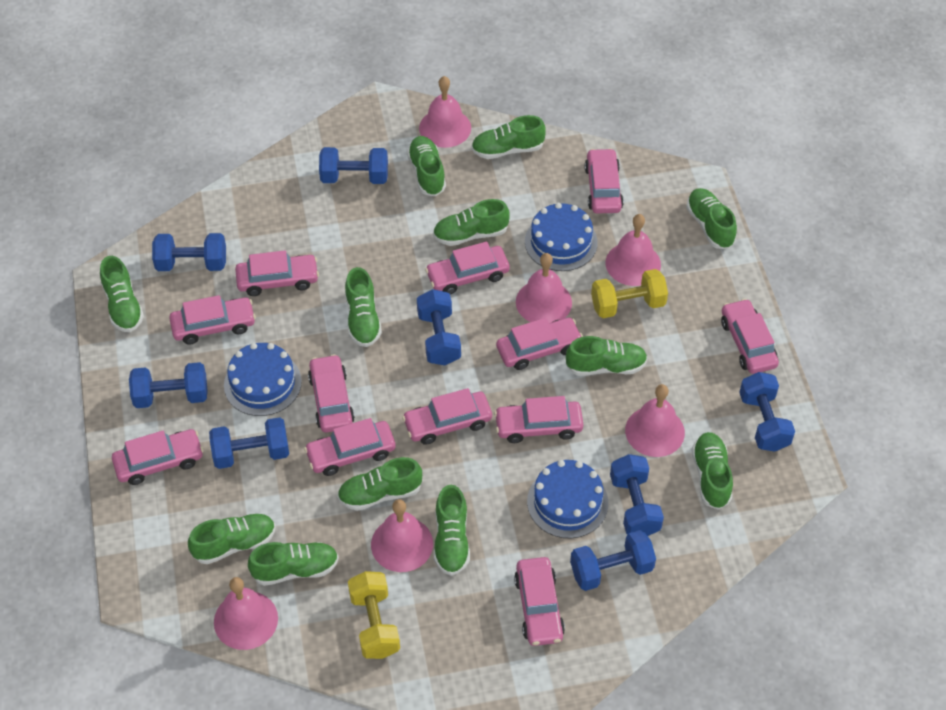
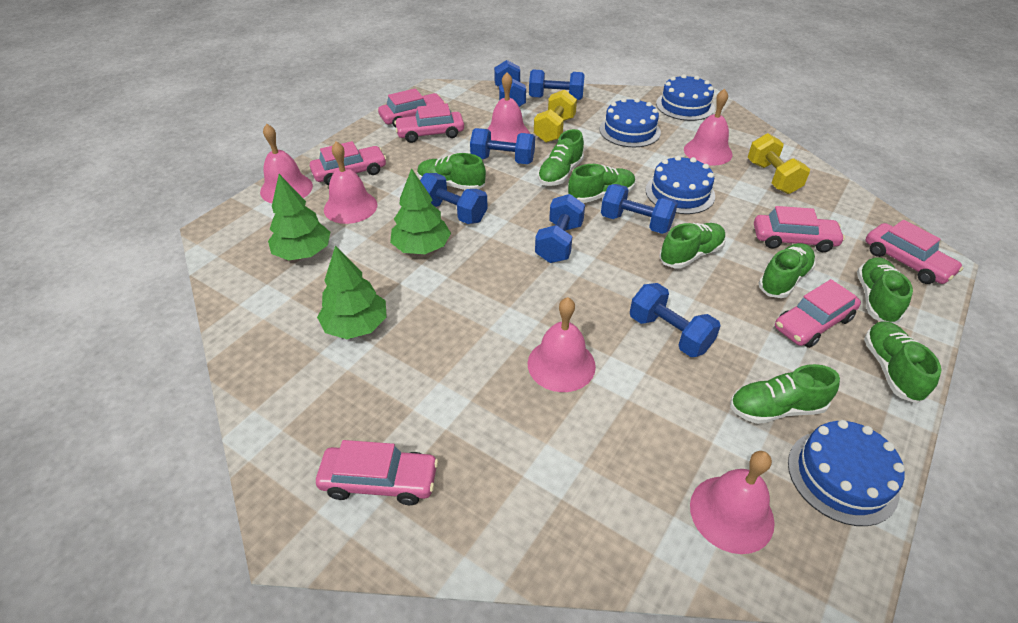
blue cake: 3 -> 4
blue dumbbell: 8 -> 7
green shoe: 12 -> 8
green tree: 0 -> 3
pink car: 12 -> 7

